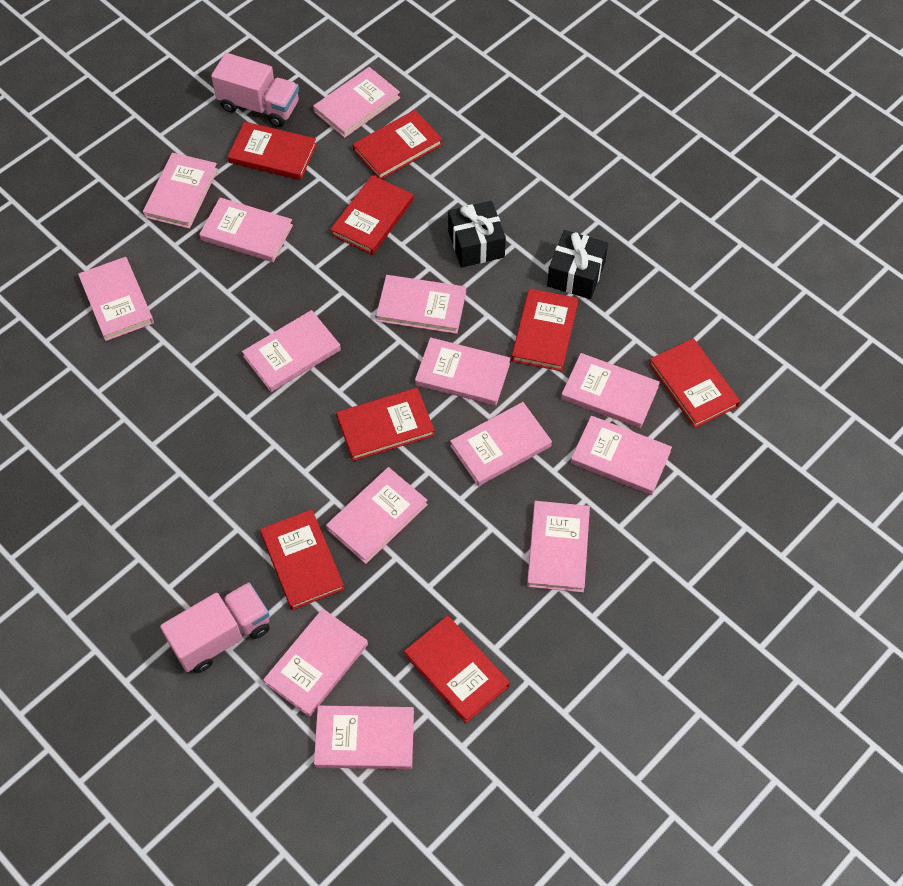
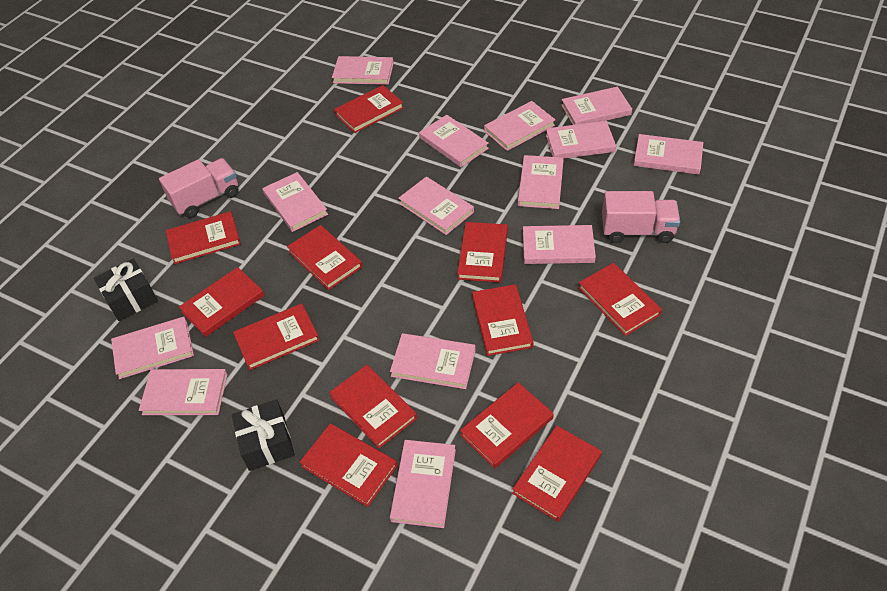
red book: 8 -> 12

